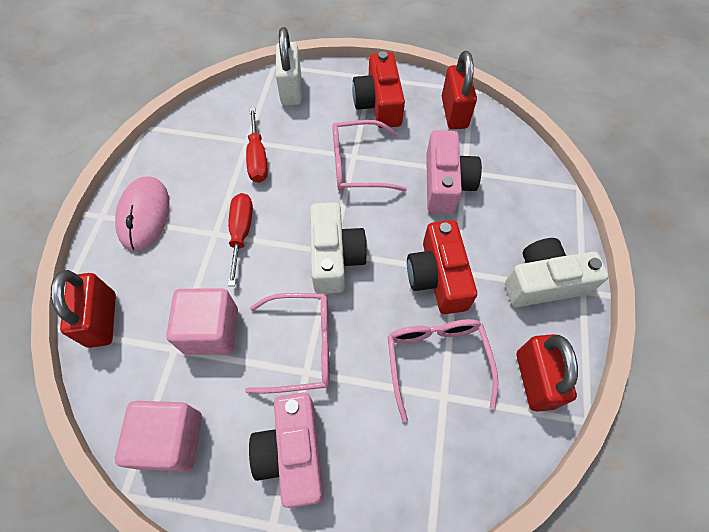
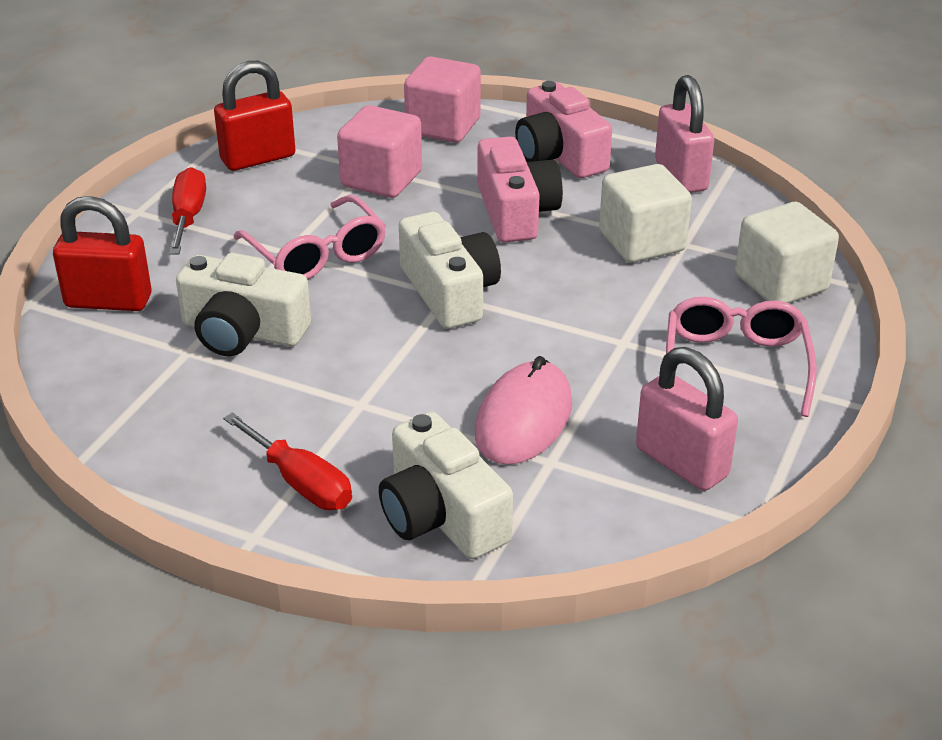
pink glasses: 3 -> 2
pink padlock: 0 -> 2
red camera: 2 -> 0
red padlock: 3 -> 2
white camera: 2 -> 3
white cube: 0 -> 2
white padlock: 1 -> 0

